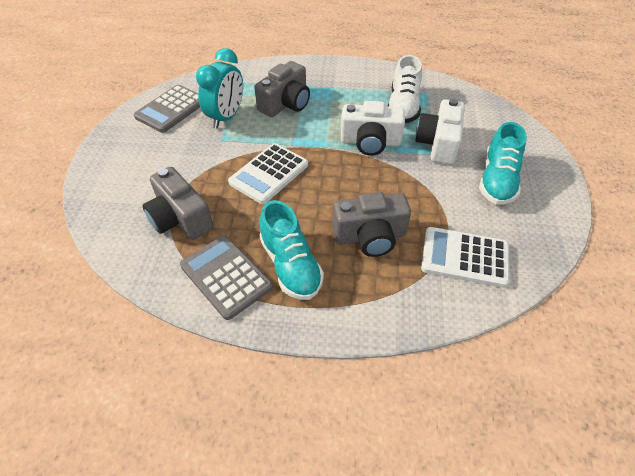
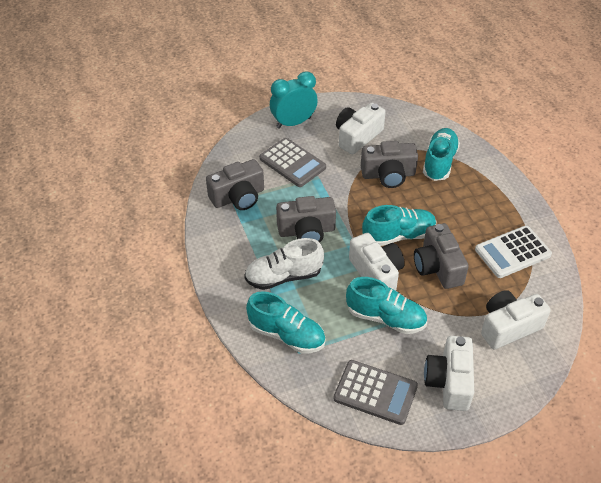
grey camera: 3 -> 4
turquoise shoe: 2 -> 4
white calculator: 2 -> 1
white camera: 2 -> 4

